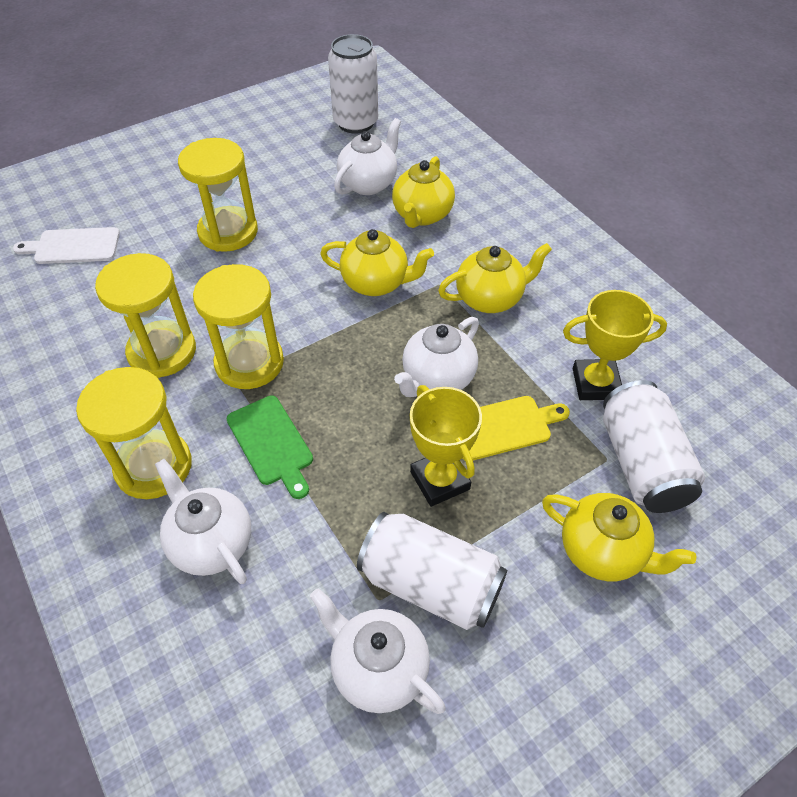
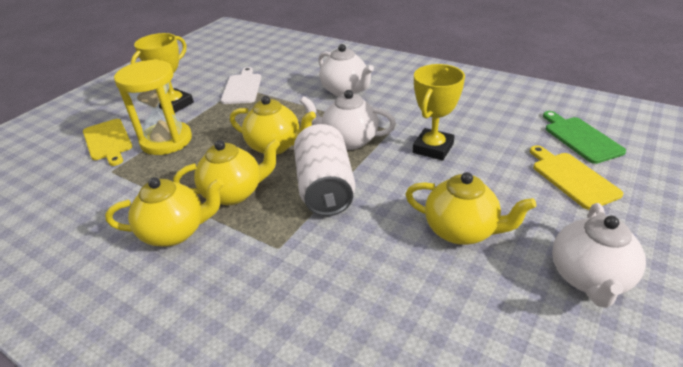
white can: 3 -> 1
white teapot: 4 -> 3
yellow cutting board: 1 -> 2
yellow hourglass: 4 -> 1

